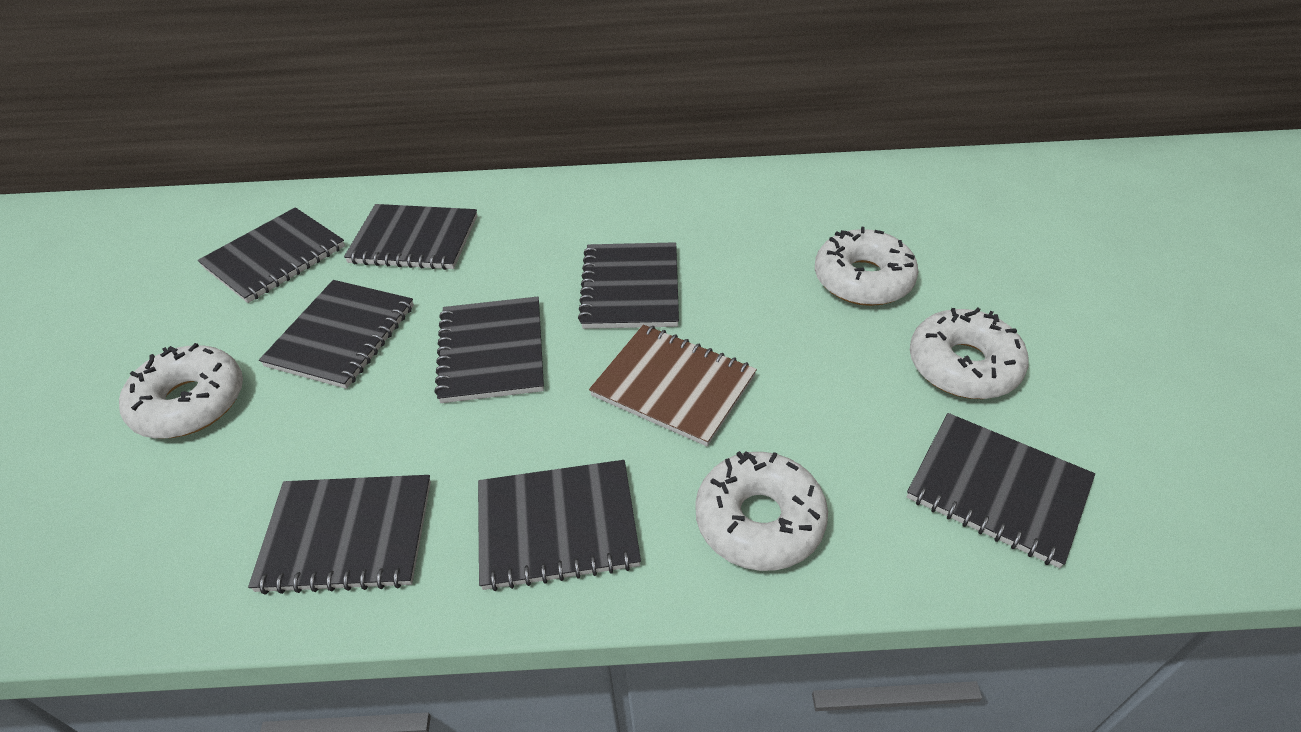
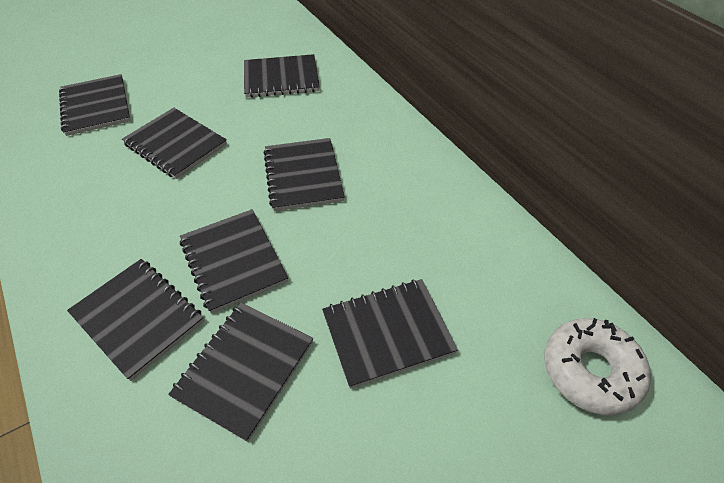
brown notebook: 1 -> 0
white donut: 4 -> 1

